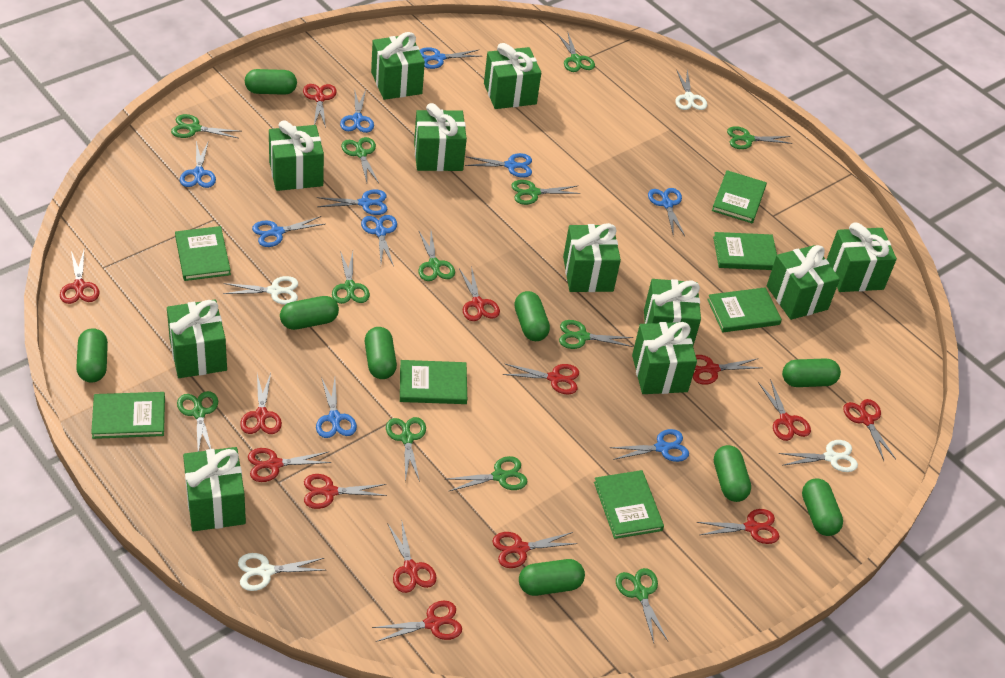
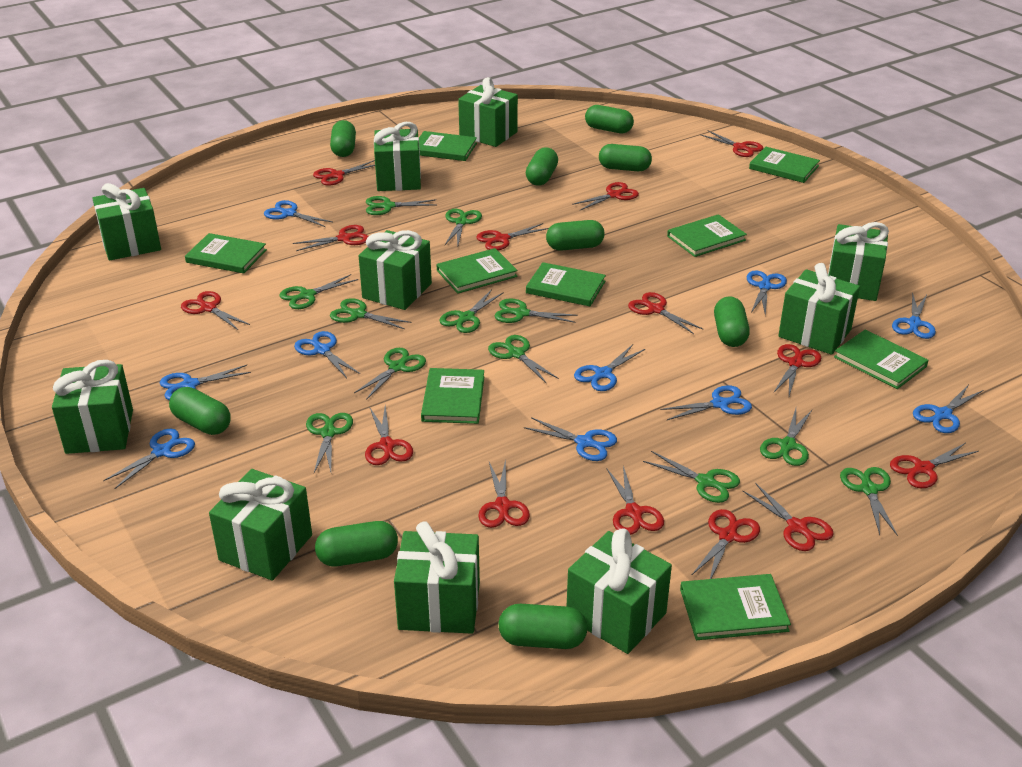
green book: 7 -> 9
green gift: 11 -> 10
white scissors: 4 -> 0

